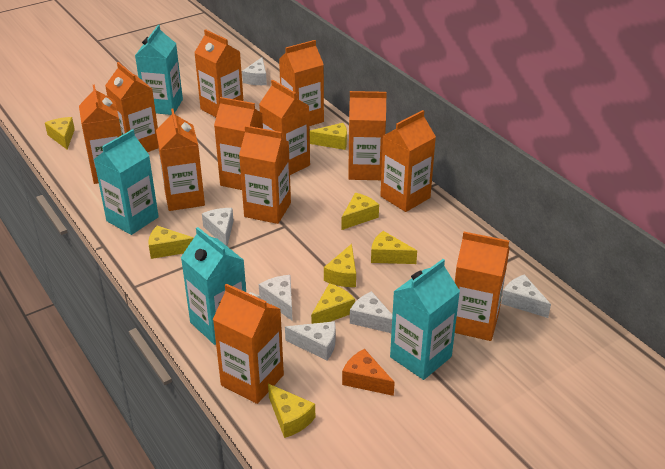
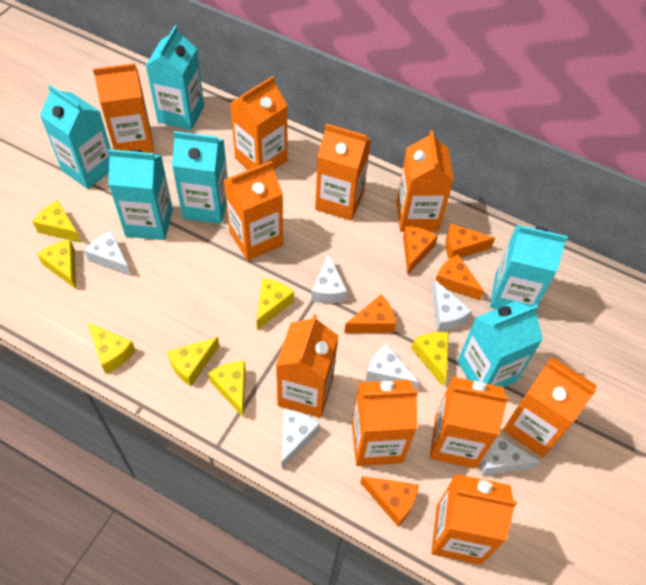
orange carton: 12 -> 10
orange cheese: 1 -> 5
turquoise carton: 4 -> 6
yellow cheese: 8 -> 7

